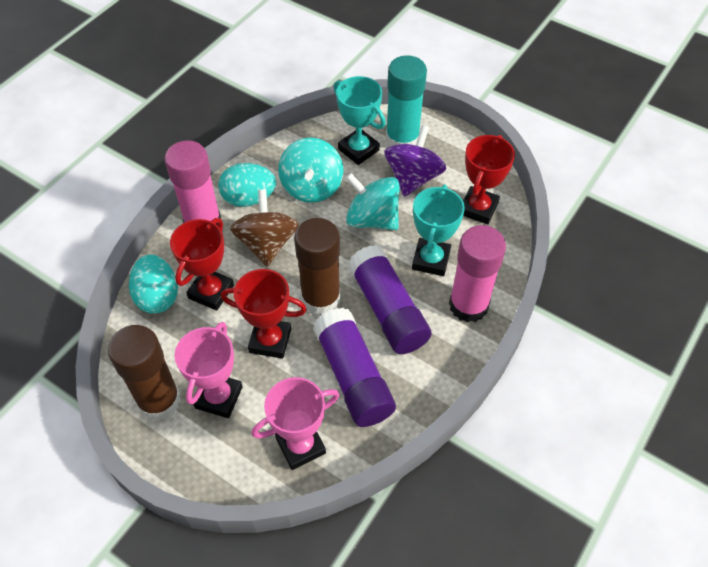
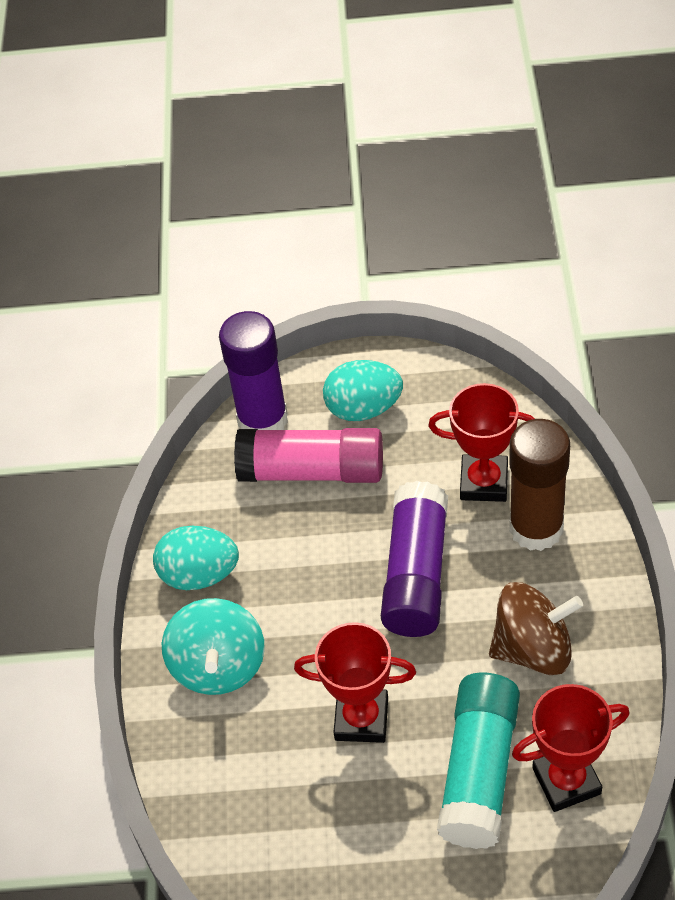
brown glue stick: 2 -> 1
pink glue stick: 2 -> 1
pink trophy: 2 -> 0
purple spinning top: 1 -> 0
turquoise spinning top: 2 -> 1
turquoise trophy: 2 -> 0

